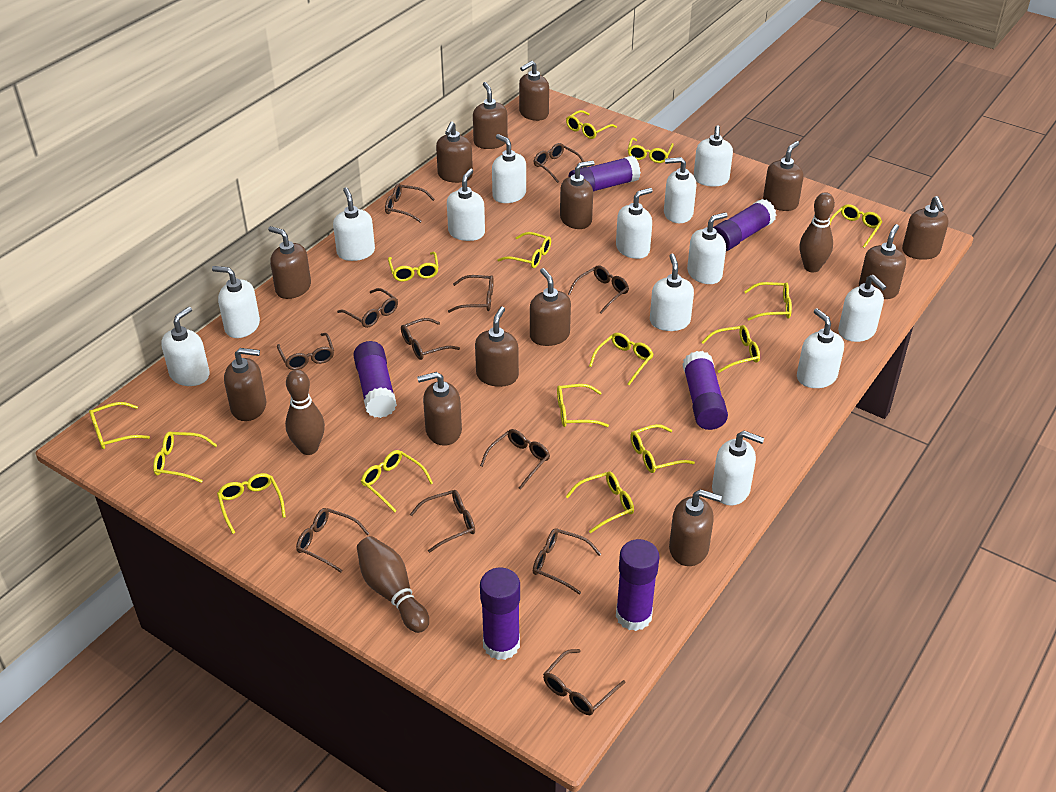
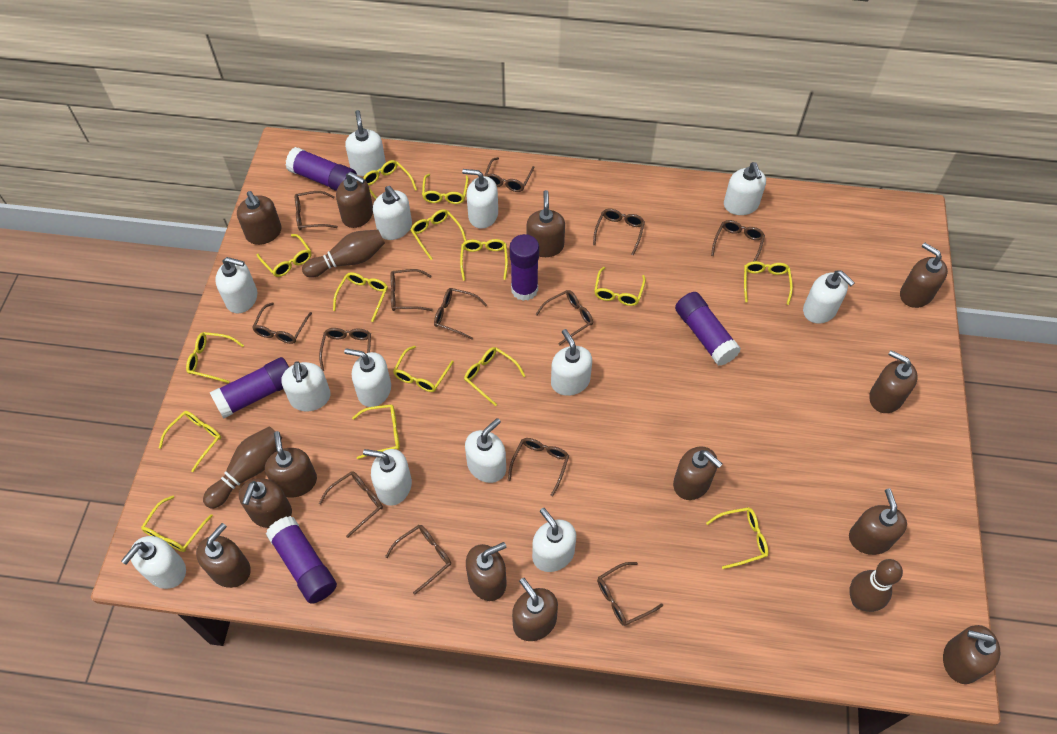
brown glasses: 12 -> 13
purple glue stick: 6 -> 5

